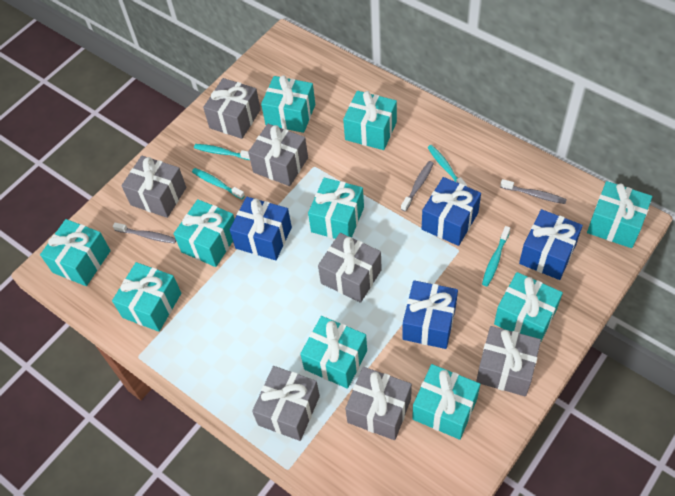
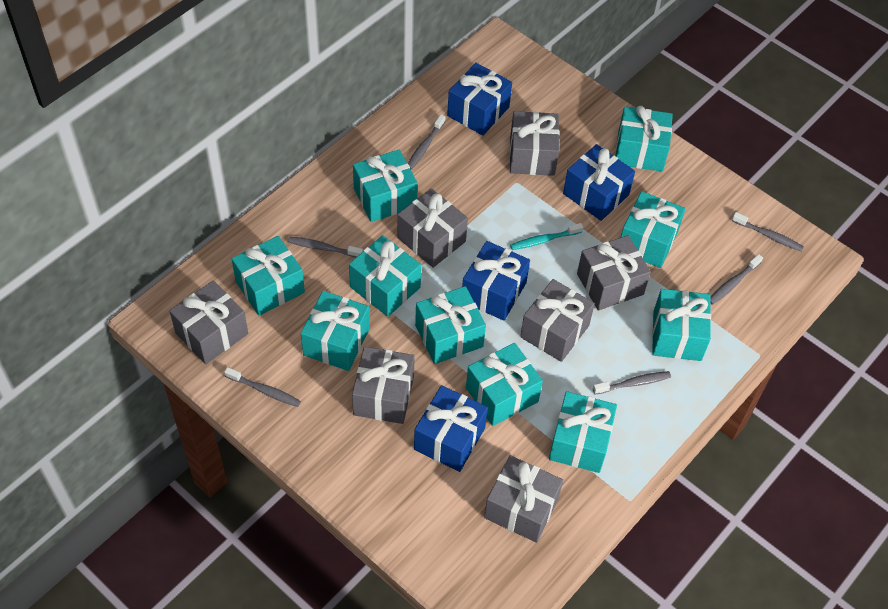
grey toothbrush: 3 -> 6
turquoise toothbrush: 4 -> 1

